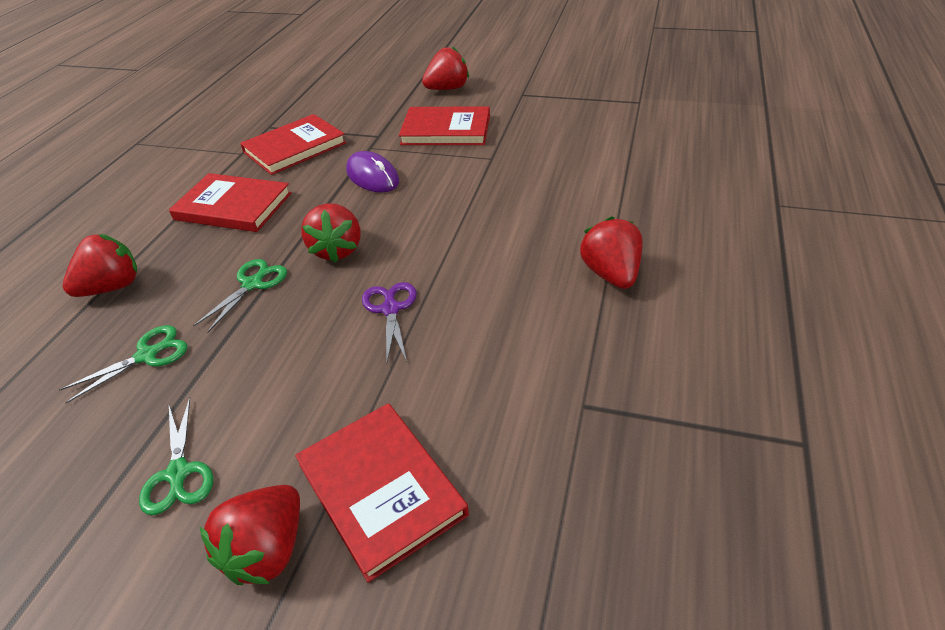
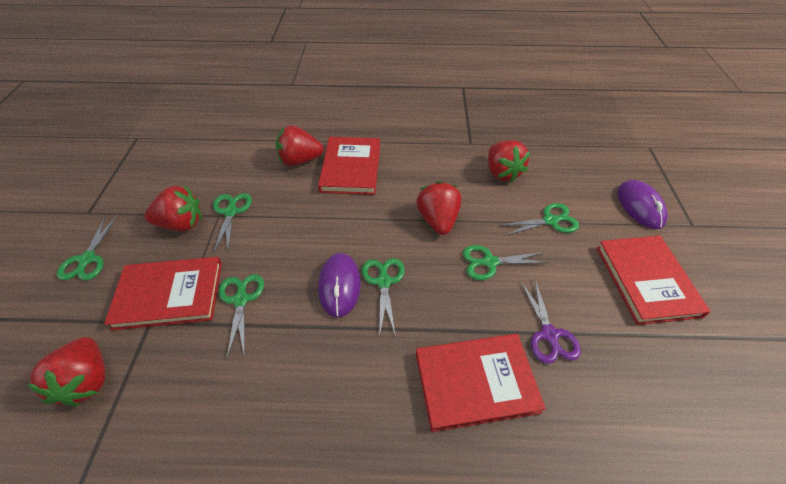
green scissors: 3 -> 6
purple mouse: 1 -> 2

